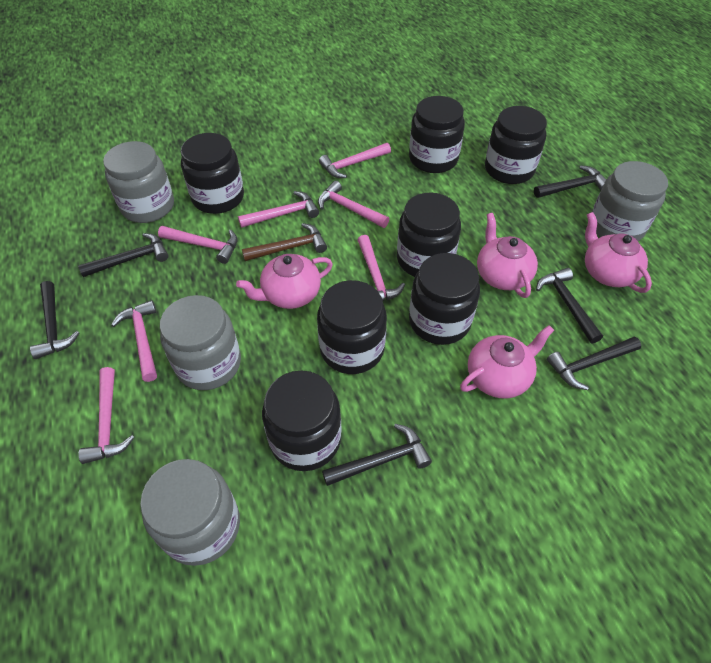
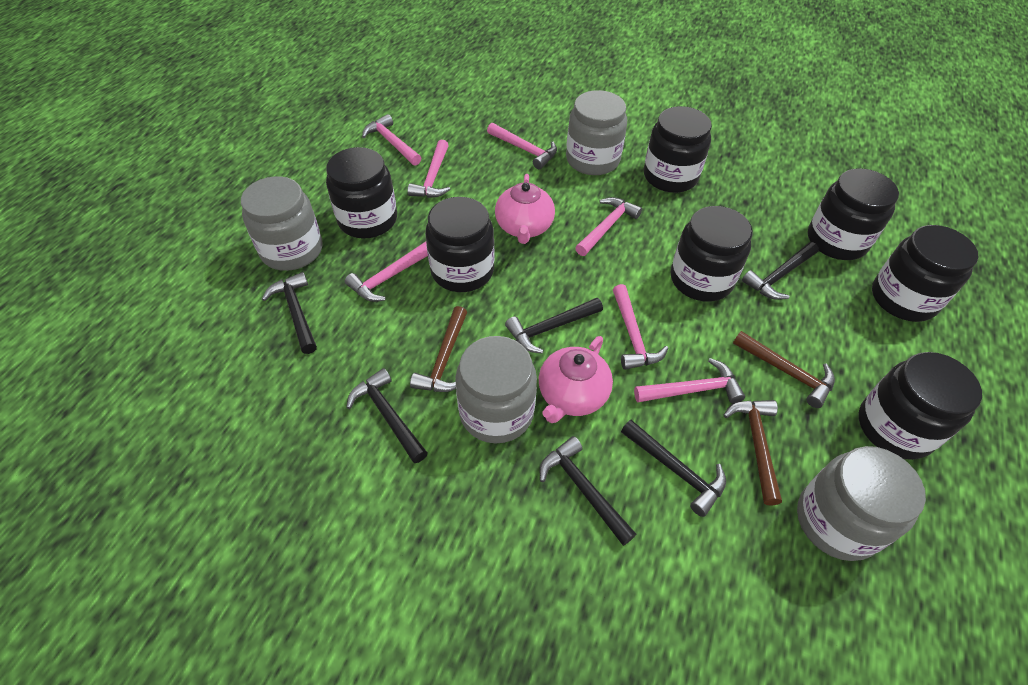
brown hammer: 1 -> 3
pink teapot: 4 -> 2

